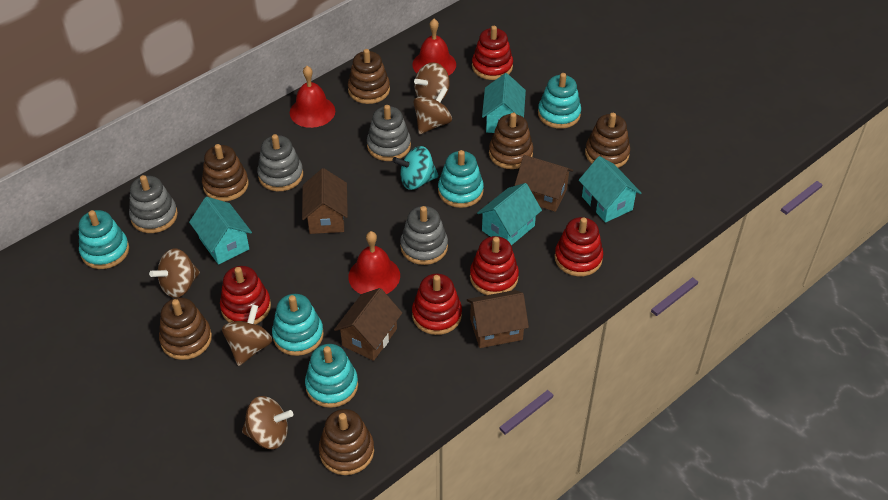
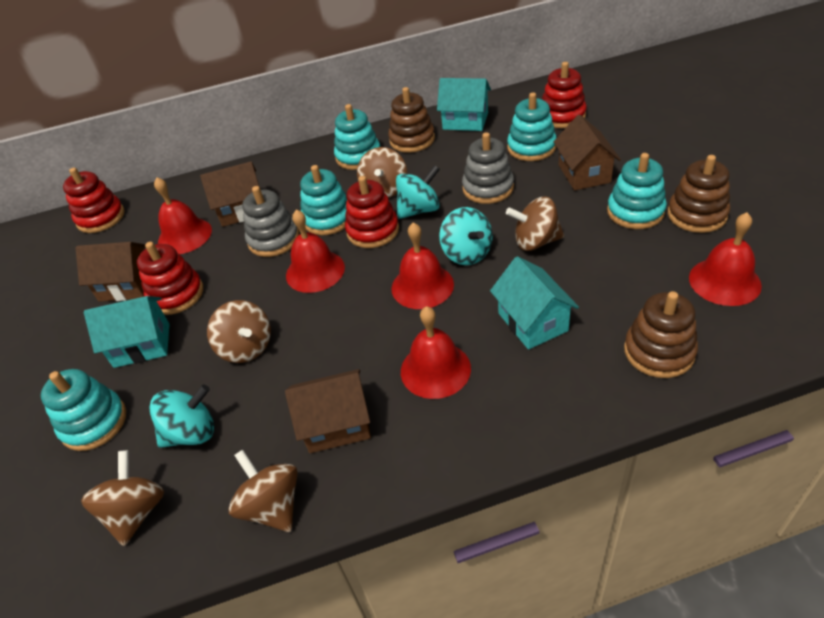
brown stacking toy: 6 -> 3
grey stacking toy: 4 -> 2
red bell: 3 -> 5
red stacking toy: 5 -> 4
turquoise house: 4 -> 3
turquoise spinning top: 1 -> 3

